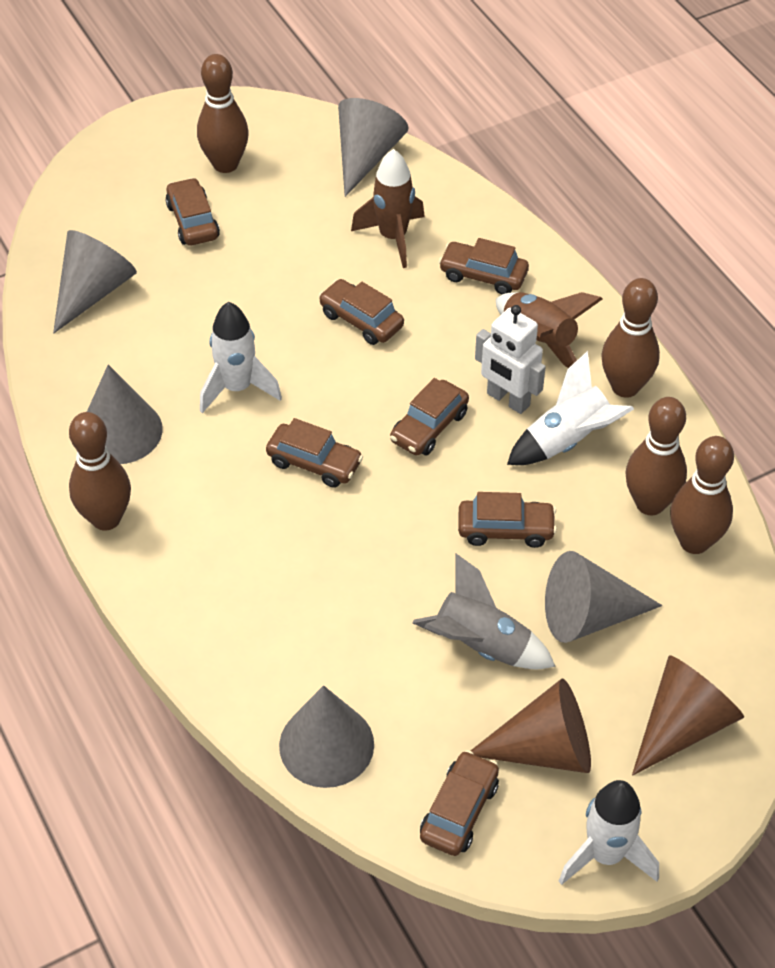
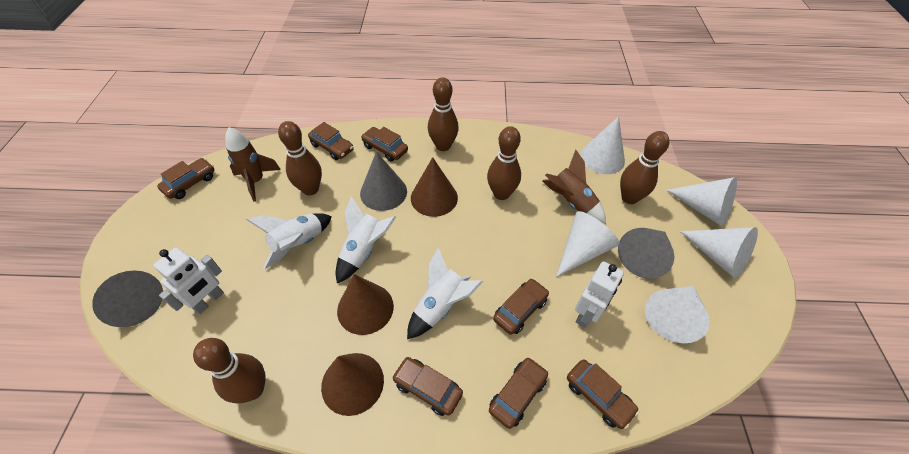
brown cone: 2 -> 3
grey cone: 5 -> 3
grey rocket: 1 -> 0
white cone: 0 -> 5
white robot: 1 -> 2

